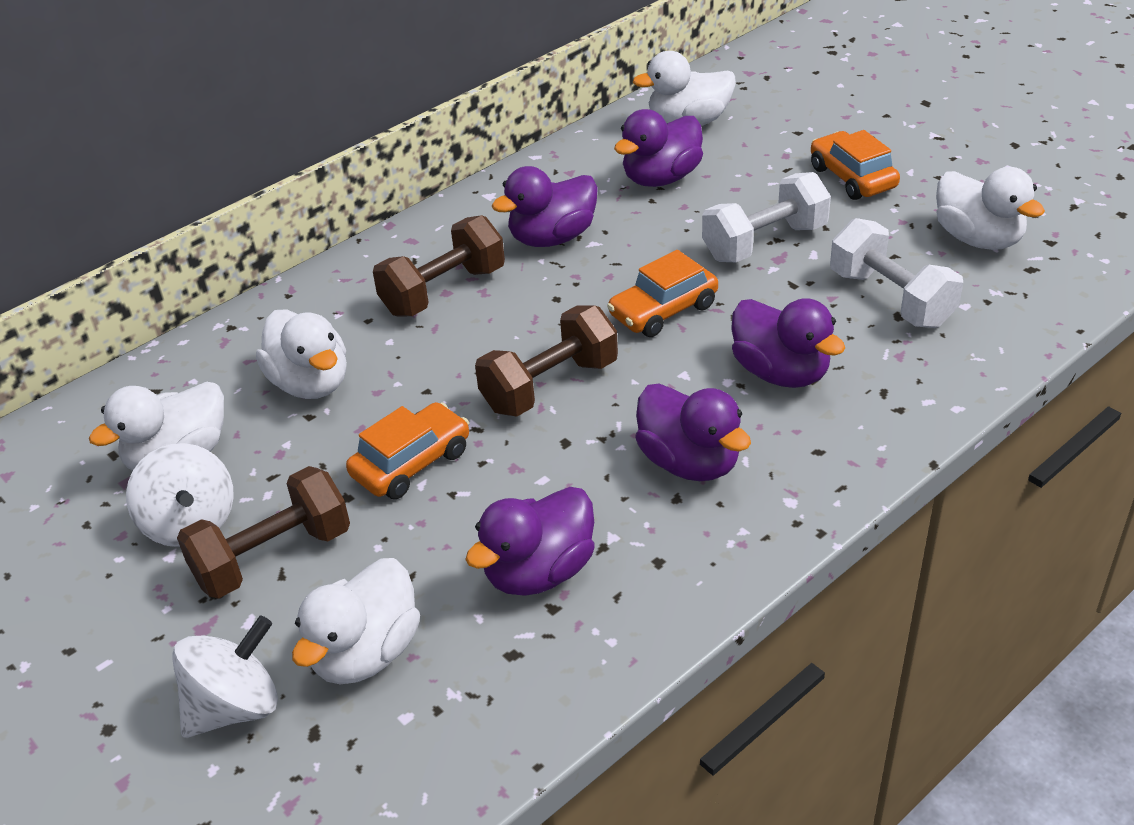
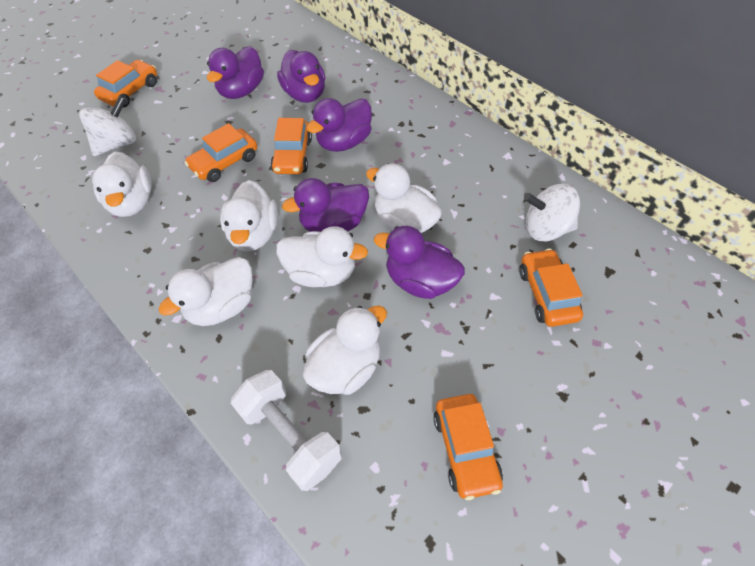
brown dumbbell: 3 -> 0
orange car: 3 -> 5
white duck: 5 -> 6
white dumbbell: 2 -> 1

